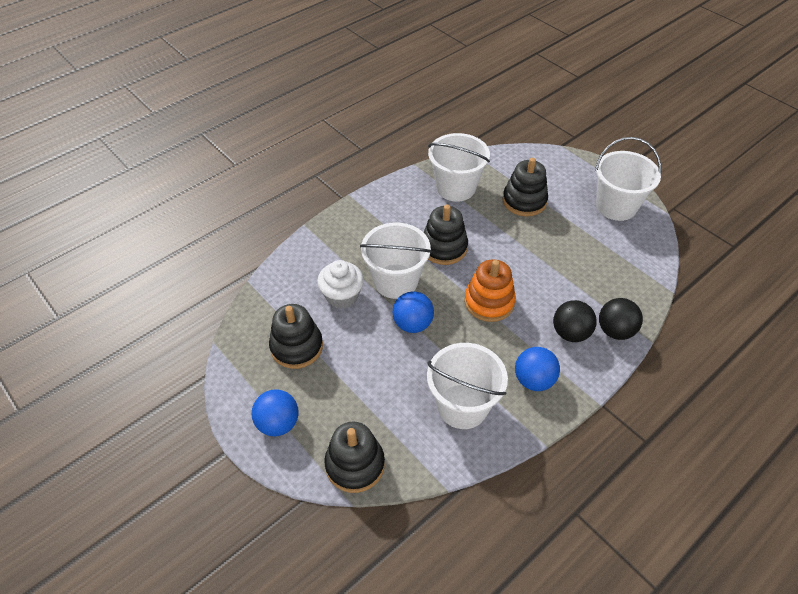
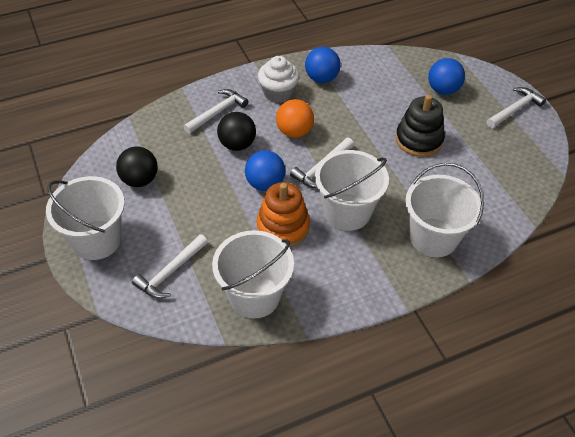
black stacking toy: 4 -> 1
orange ball: 0 -> 1
white hammer: 0 -> 4

